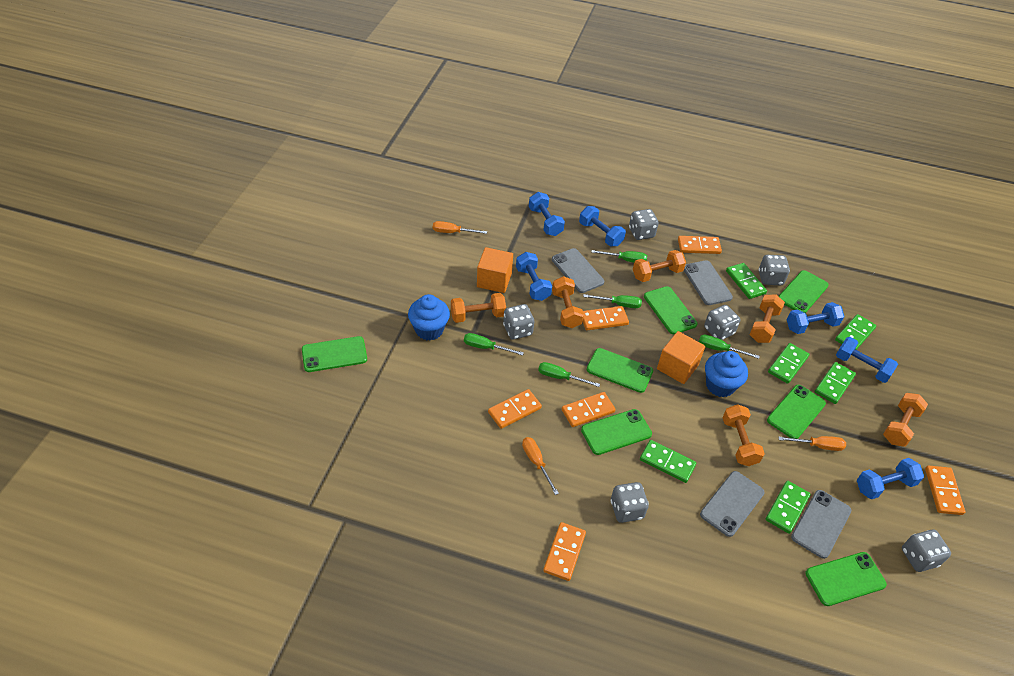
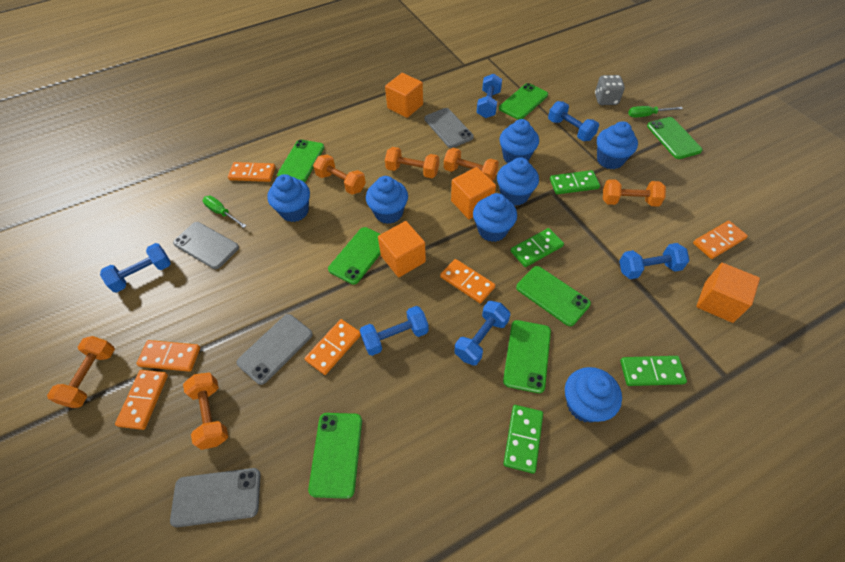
blue cupcake: 2 -> 7
green domino: 6 -> 4
green screwdriver: 5 -> 2
grey dice: 6 -> 1
orange cube: 2 -> 4
orange screwdriver: 3 -> 0

